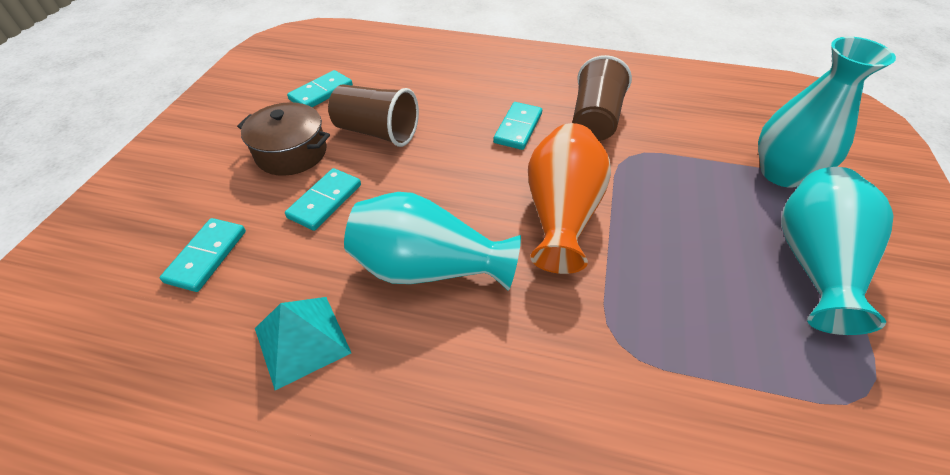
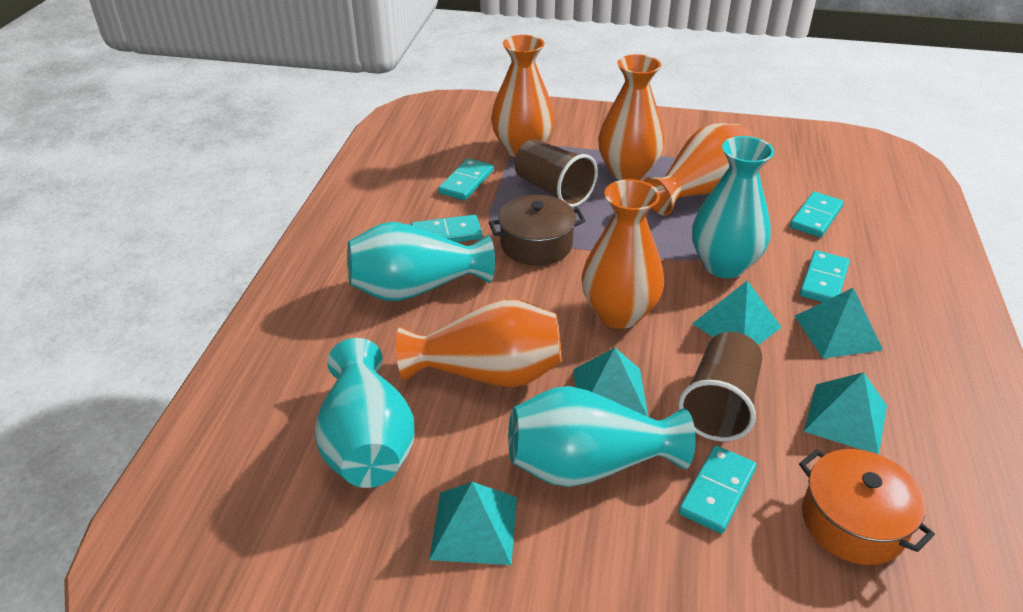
orange pot: 0 -> 1
orange vase: 1 -> 5
turquoise domino: 4 -> 5
turquoise pyramid: 1 -> 5
turquoise vase: 3 -> 4

